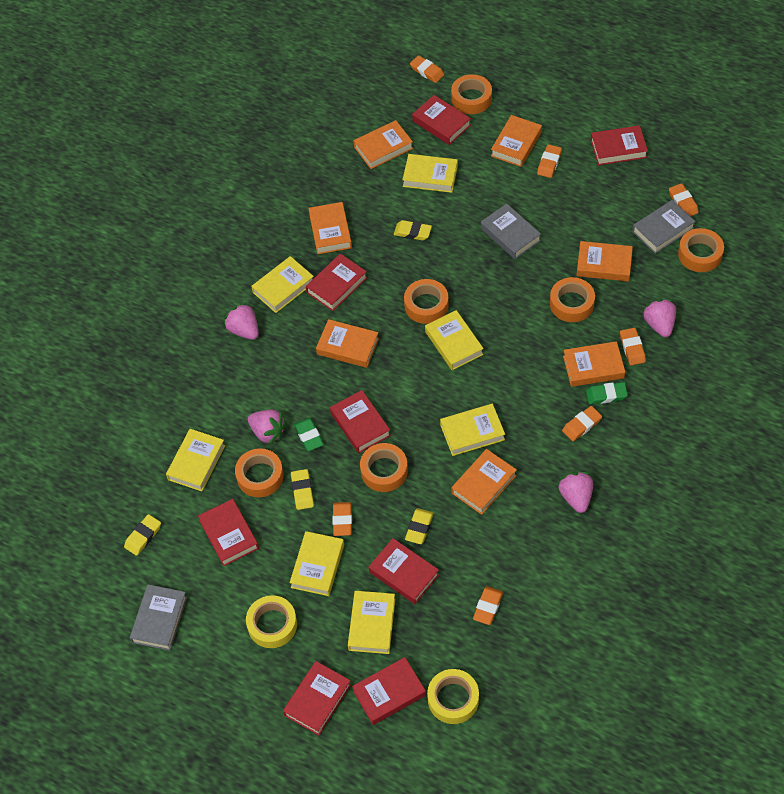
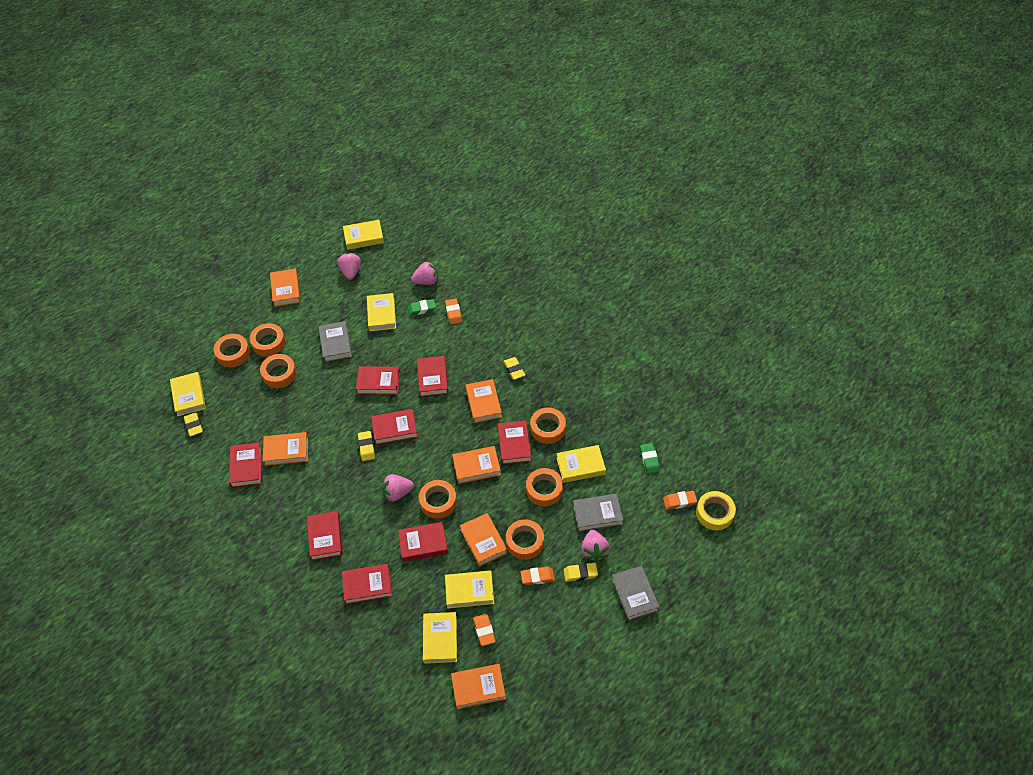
orange book: 7 -> 6
orange eraser: 7 -> 4
orange tape: 6 -> 7
yellow book: 7 -> 6
yellow tape: 2 -> 1

